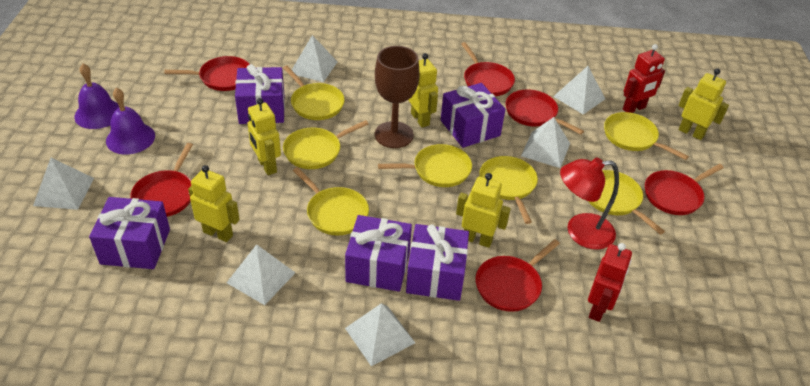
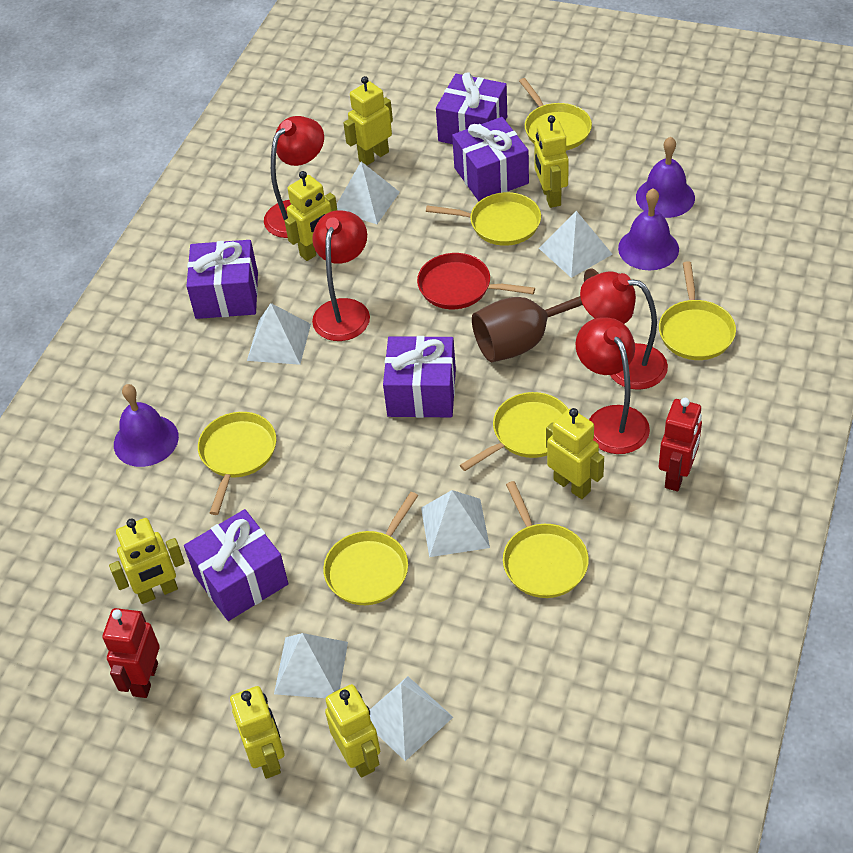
purple bell: 2 -> 3
red lamp: 1 -> 4
red pan: 6 -> 1
yellow robot: 5 -> 7

